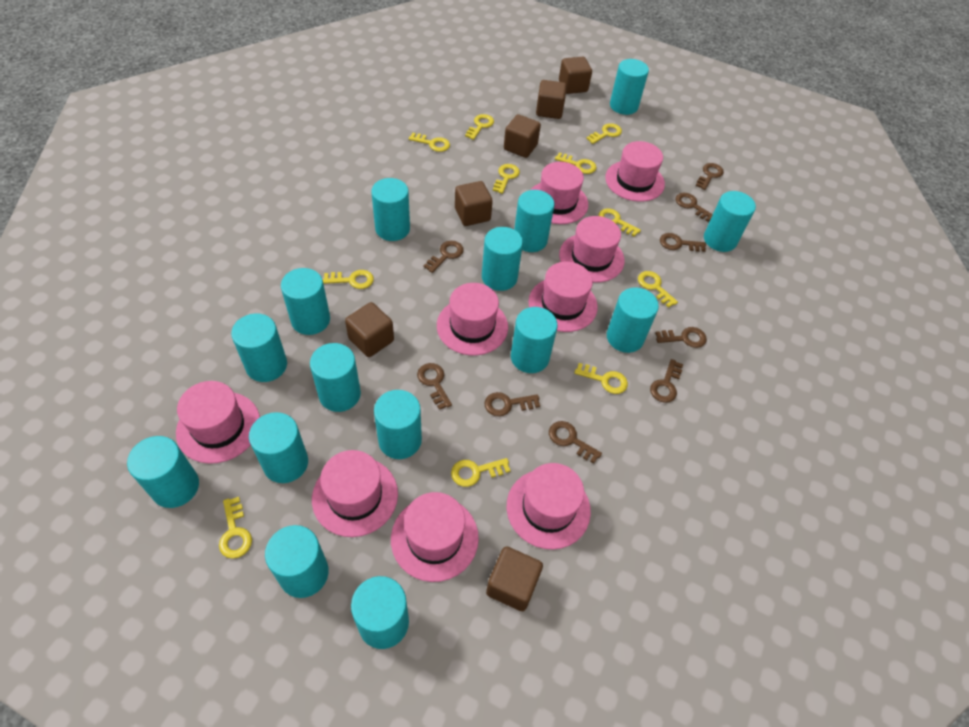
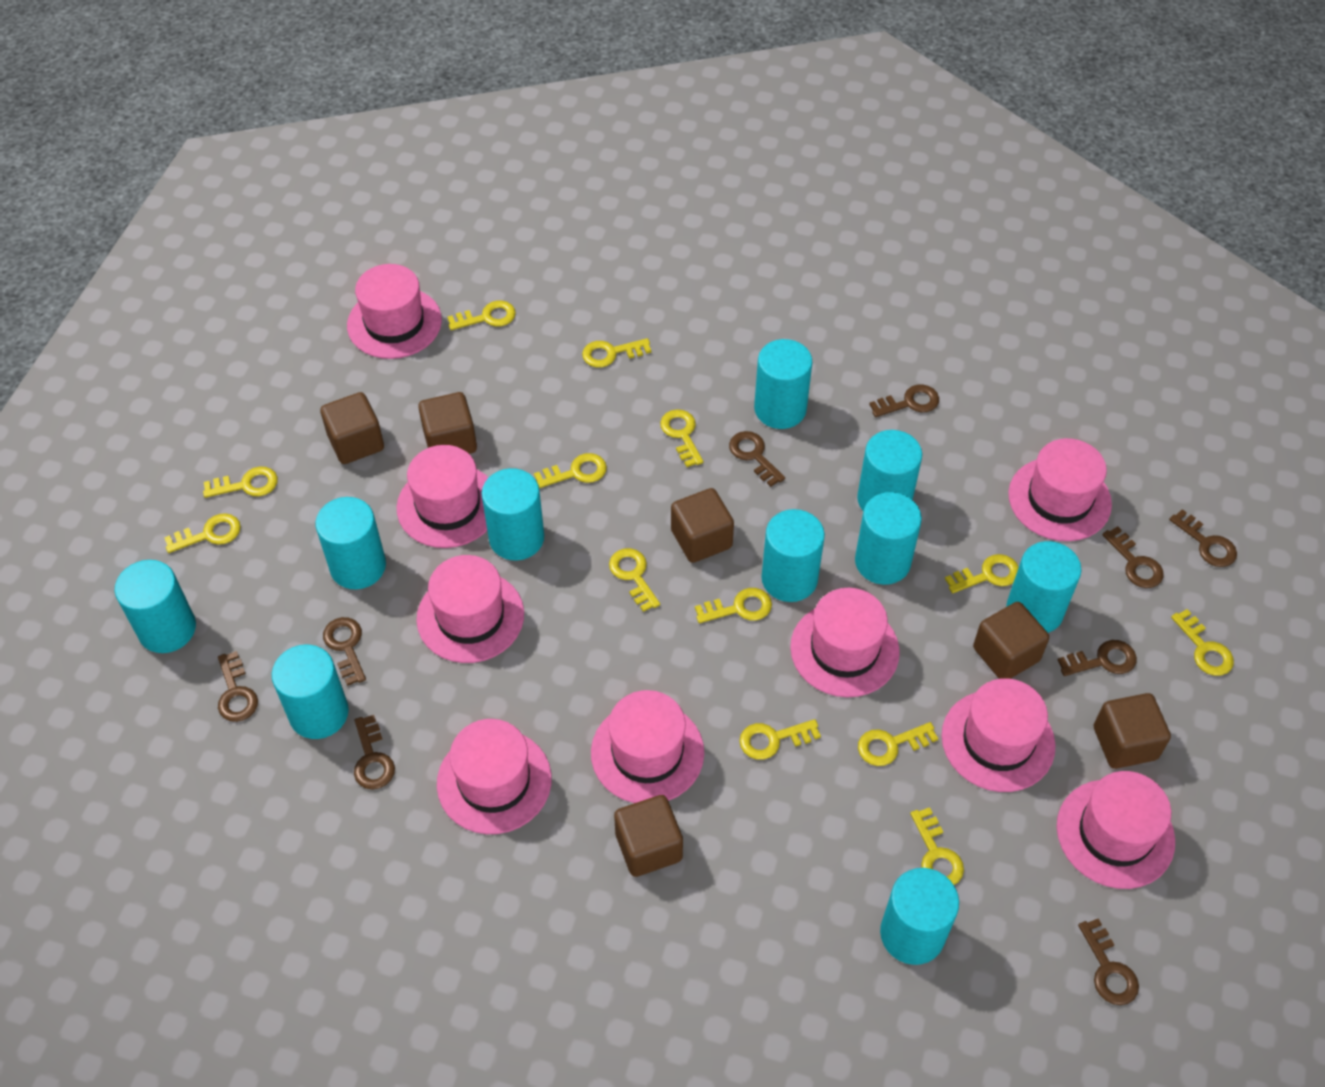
turquoise cylinder: 15 -> 10
yellow key: 11 -> 13

